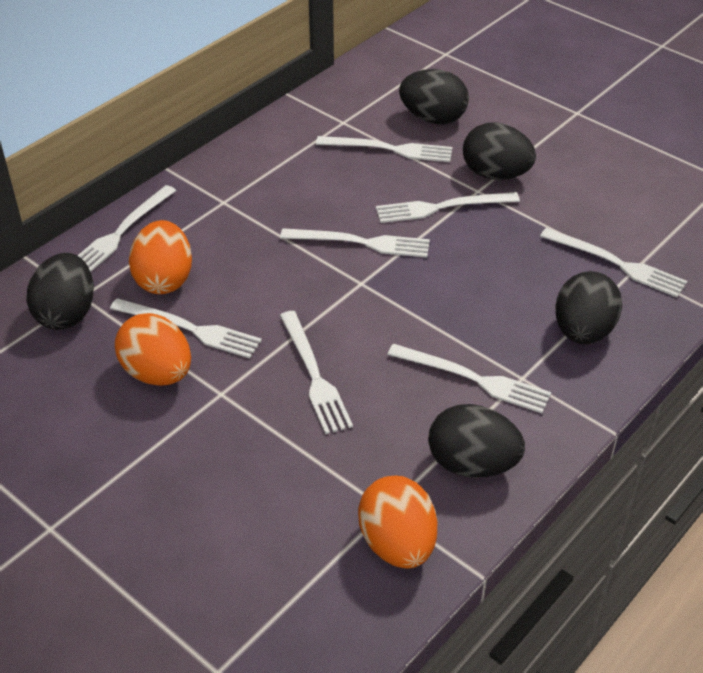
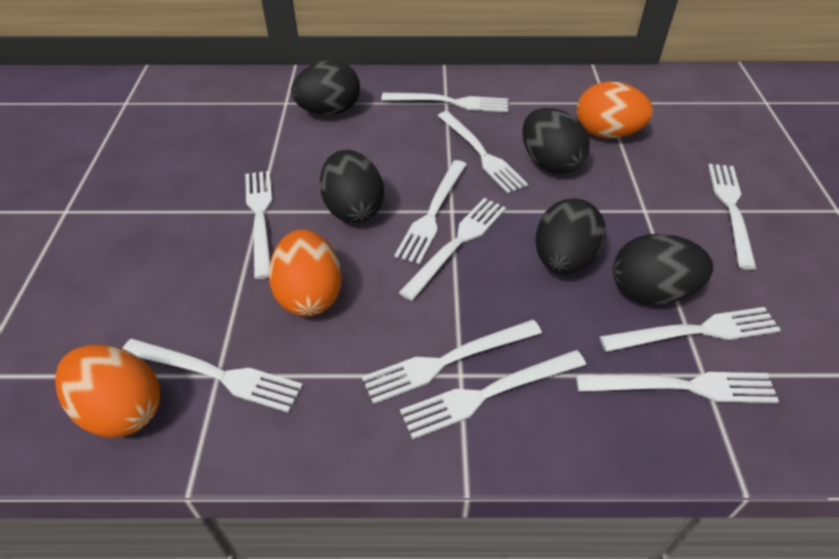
white fork: 8 -> 11

